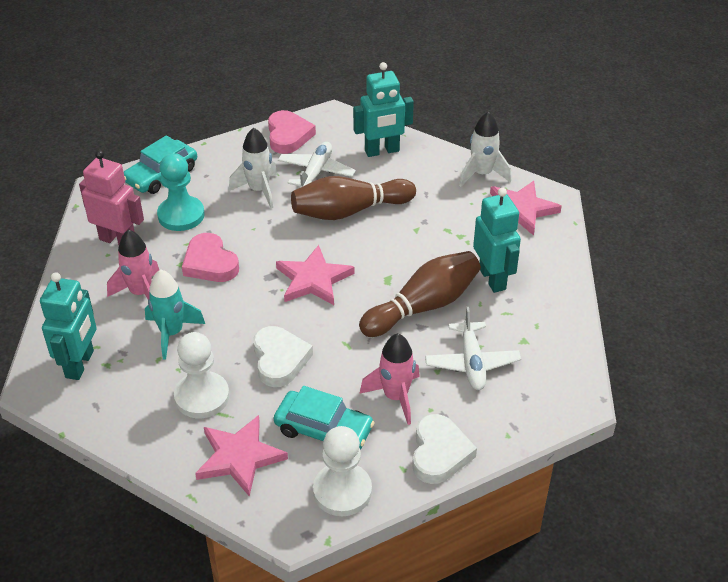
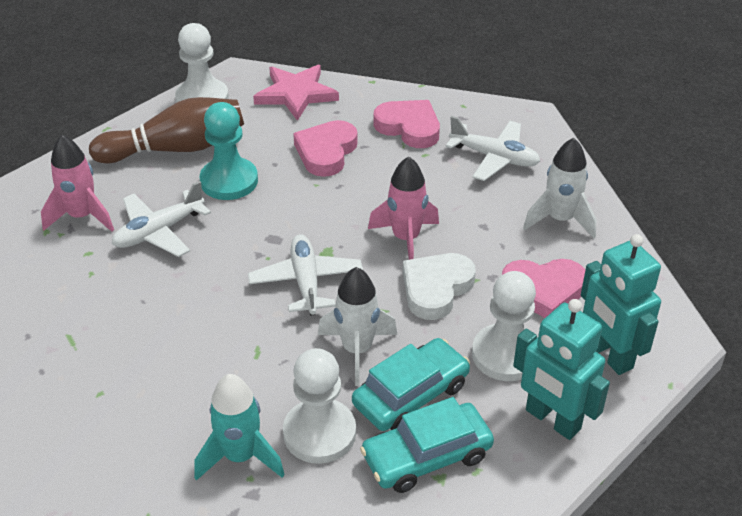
brown bowling pin: 2 -> 1
pink heart: 2 -> 3
pink robot: 1 -> 0
pink star: 3 -> 1
turquoise robot: 3 -> 2
white heart: 2 -> 1
white pawn: 2 -> 3
white plane: 2 -> 3

